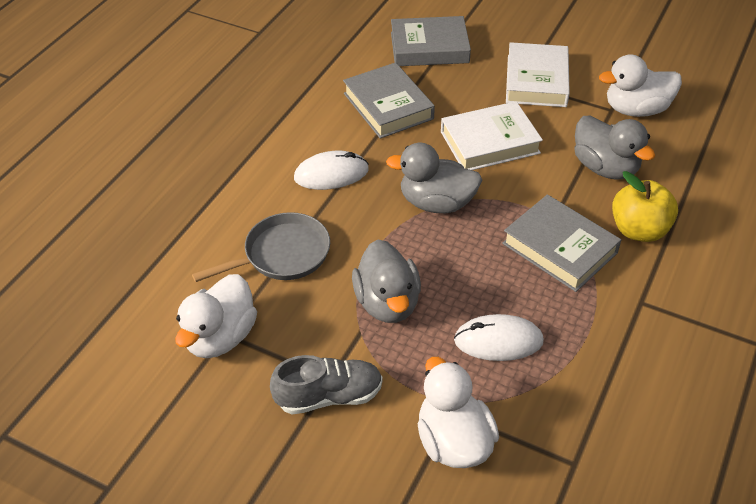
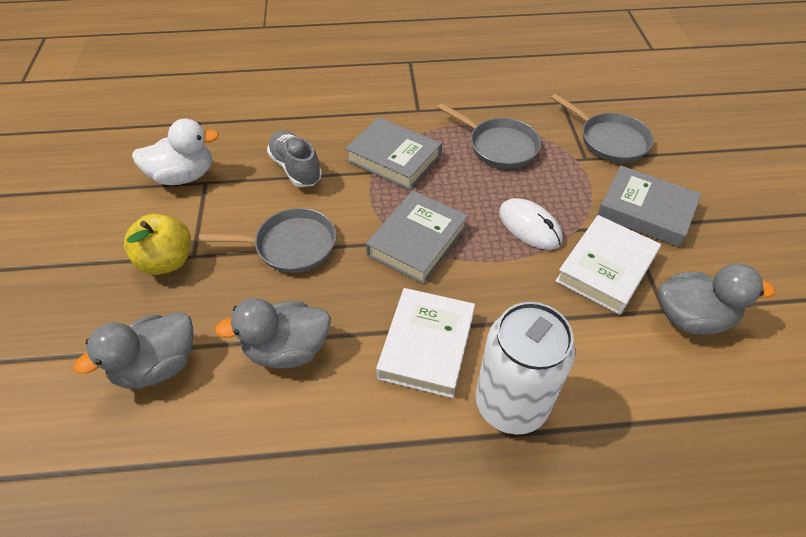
grey pan: 1 -> 3
white can: 0 -> 1
white duck: 3 -> 1
white mouse: 2 -> 1

